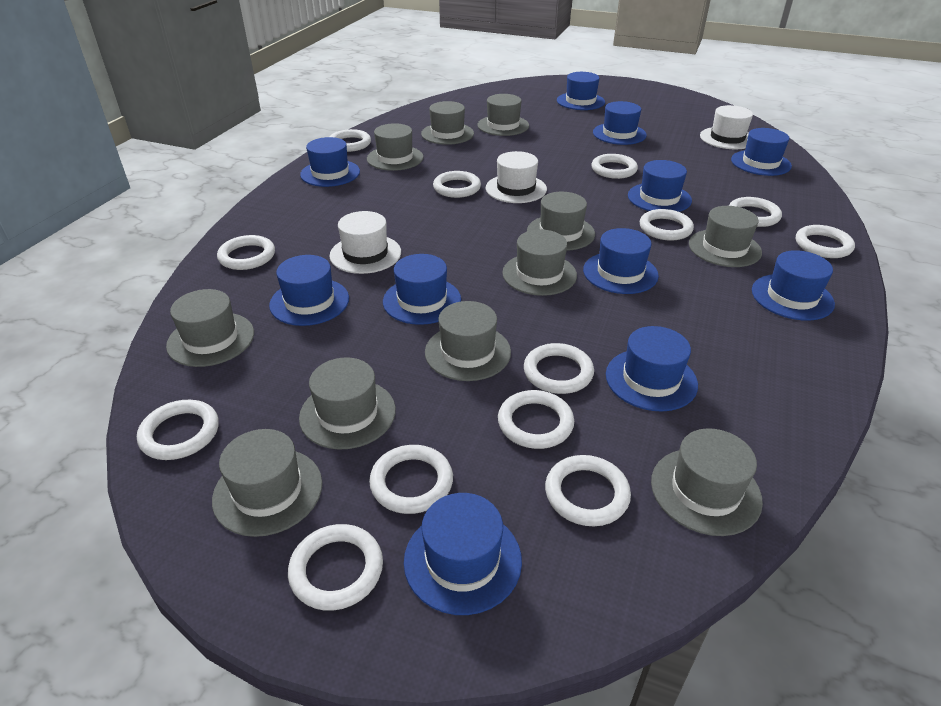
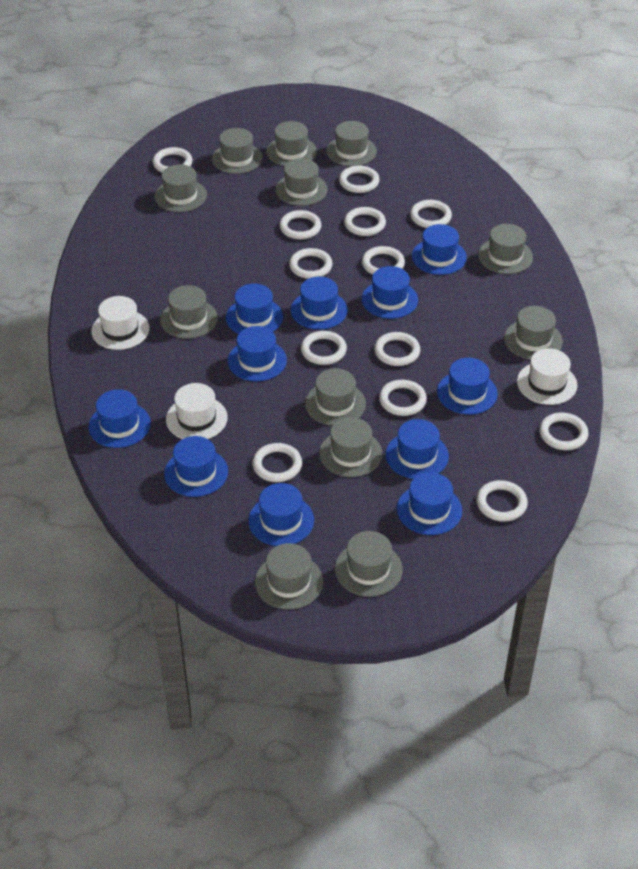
grey hat: 11 -> 12

